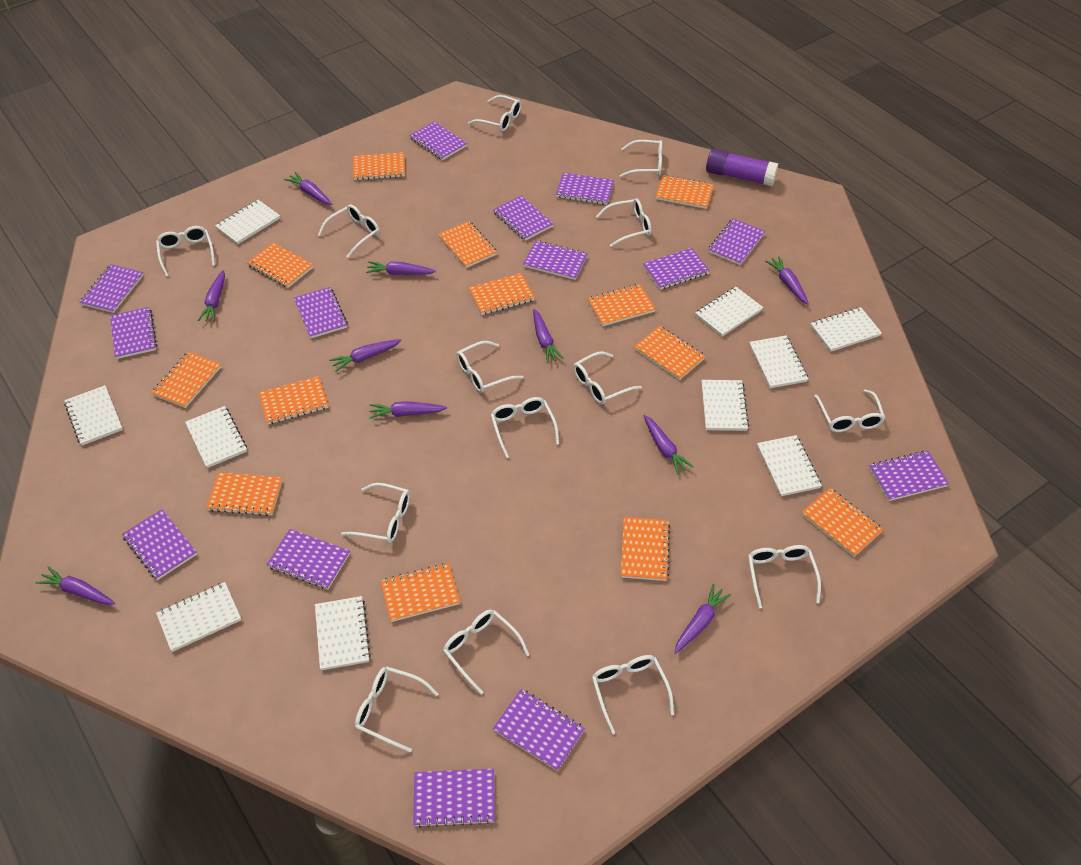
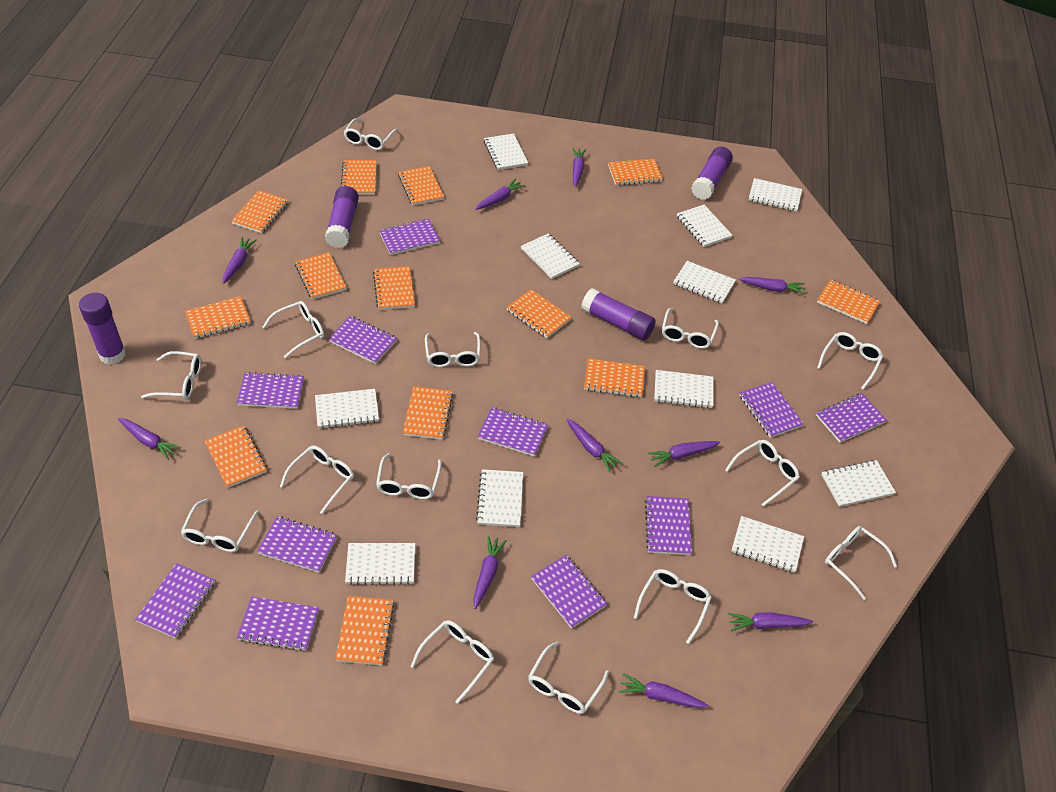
purple glue stick: 1 -> 4
purple notebook: 14 -> 11
white notebook: 10 -> 11

